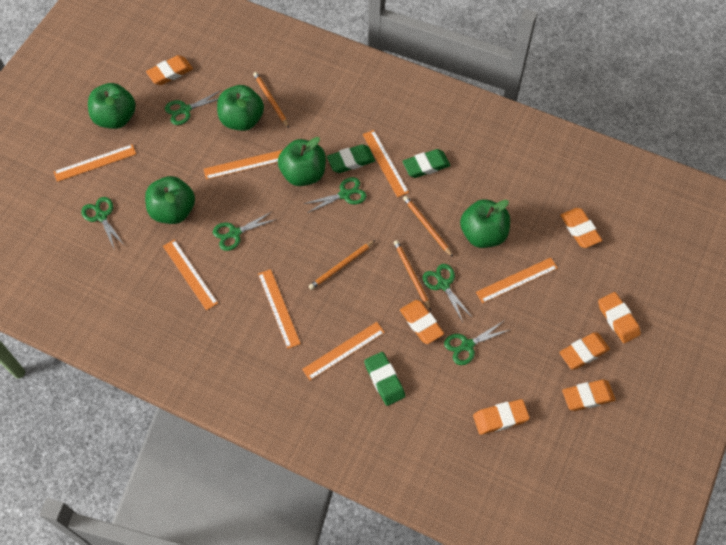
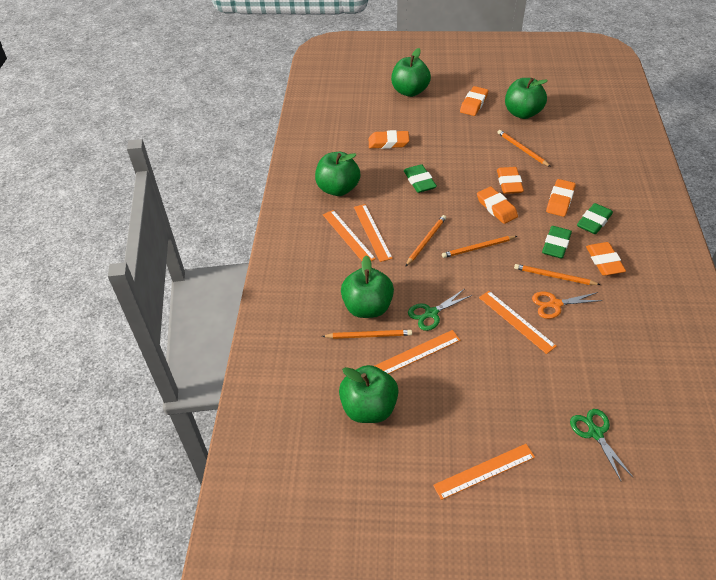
green scissors: 6 -> 2
orange eraser: 7 -> 6
orange pencil: 4 -> 5
orange ruler: 7 -> 5
orange scissors: 0 -> 1

